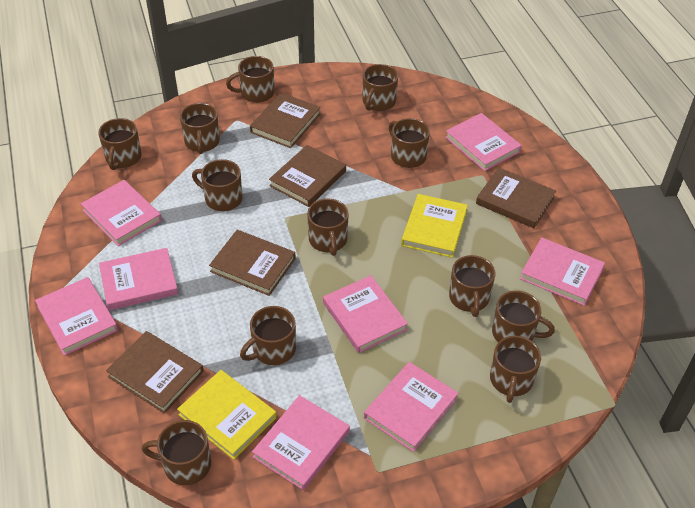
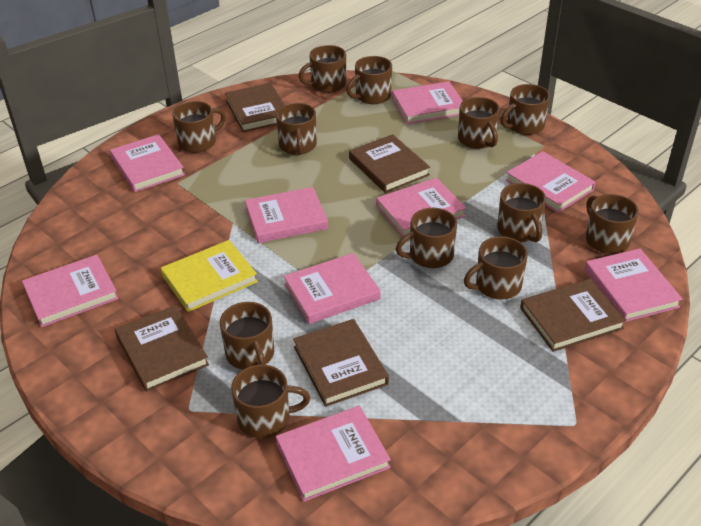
pink book: 8 -> 9
yellow book: 2 -> 1

